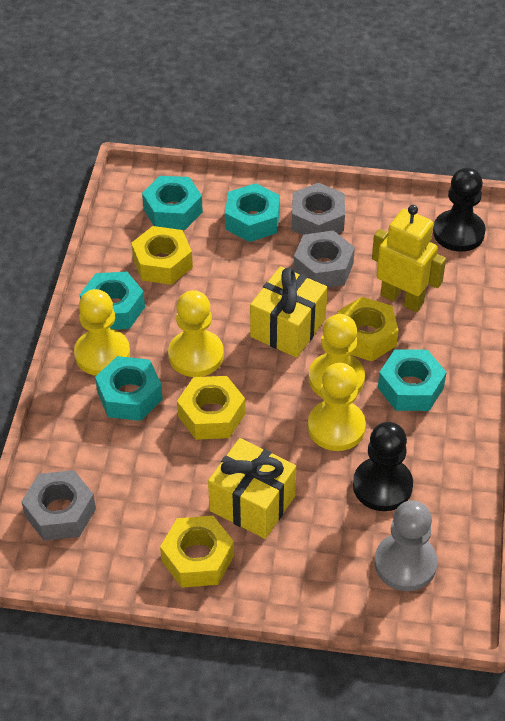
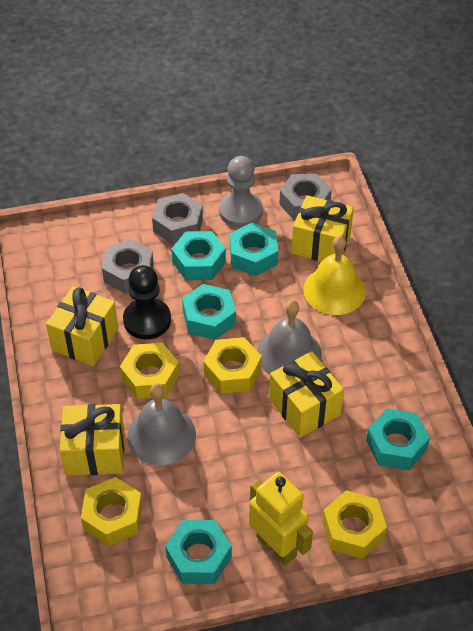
black pawn: 2 -> 1
grey bell: 0 -> 2
yellow bell: 0 -> 1
yellow gift: 2 -> 4
yellow pawn: 4 -> 0

